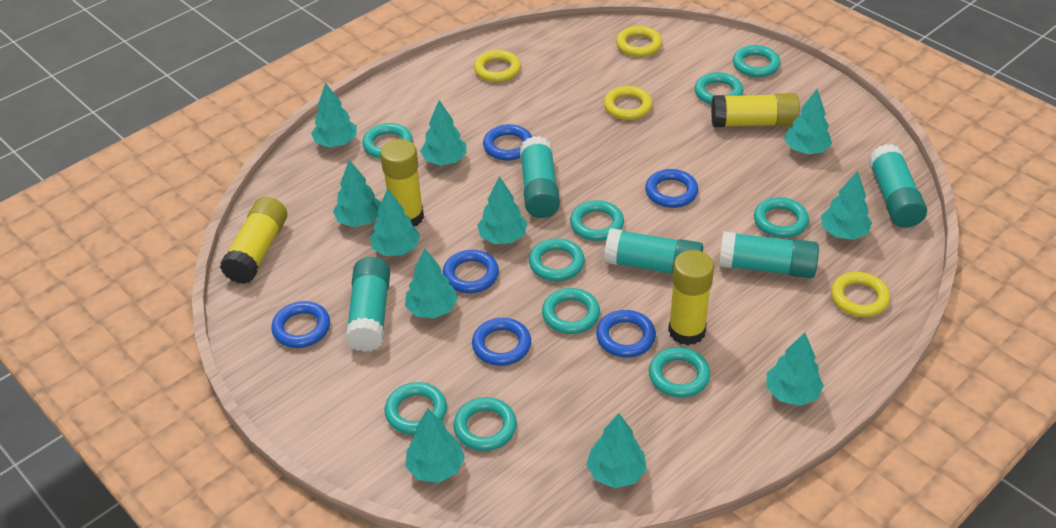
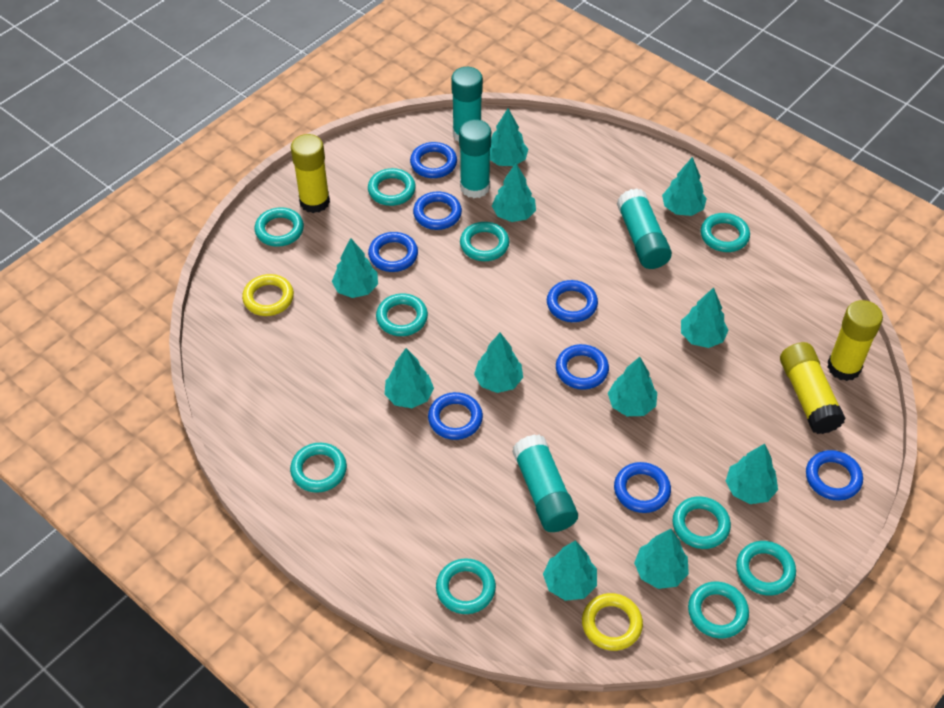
blue ring: 6 -> 8
turquoise glue stick: 5 -> 4
yellow glue stick: 4 -> 3
yellow ring: 4 -> 2

